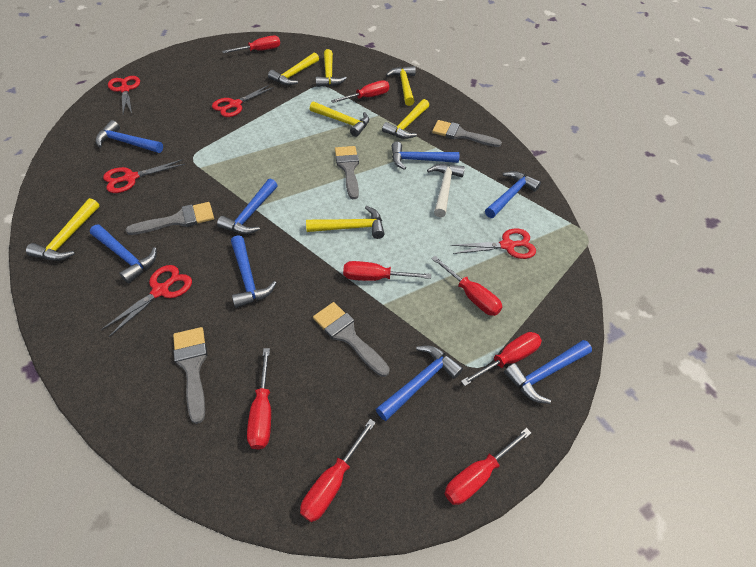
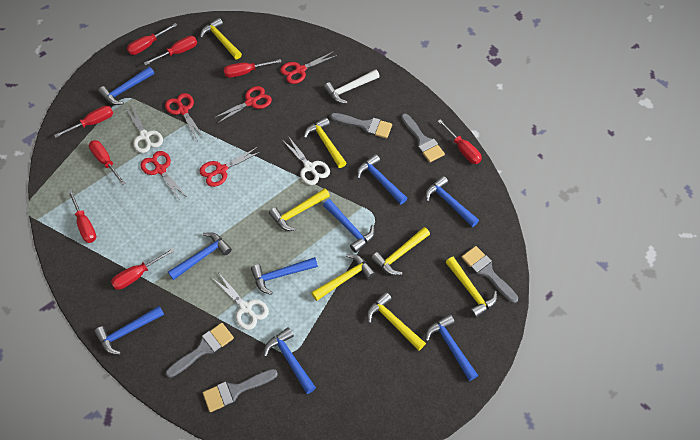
blue hammer: 8 -> 9
white scissors: 0 -> 3

